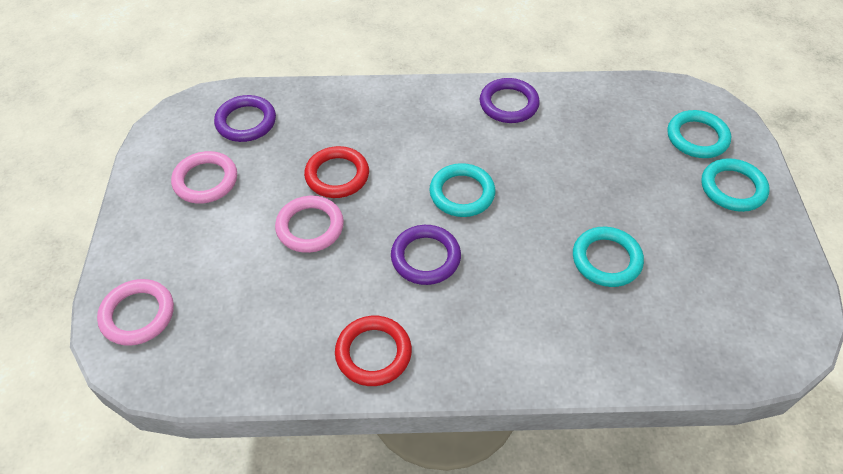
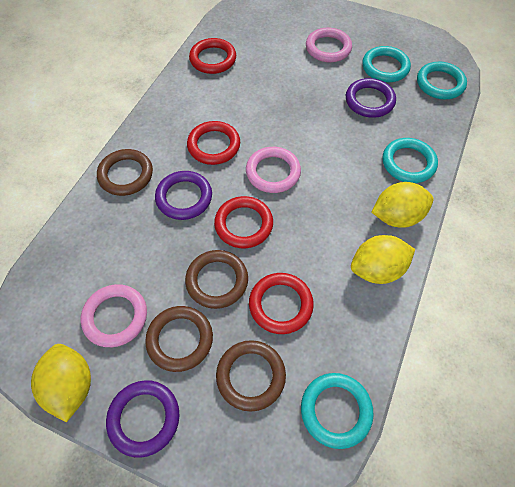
brown ring: 0 -> 4
red ring: 2 -> 4
yellow lemon: 0 -> 3

